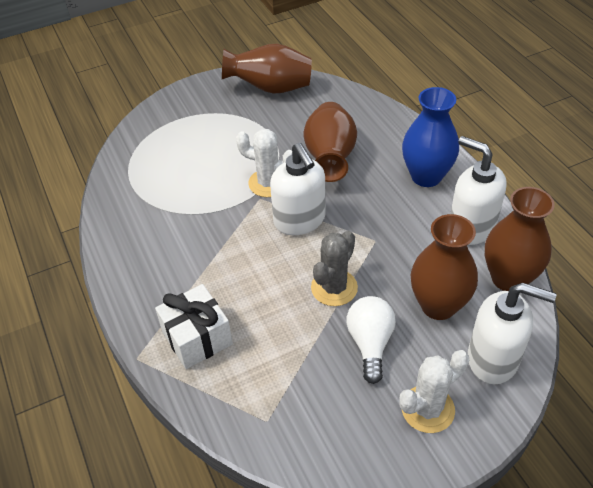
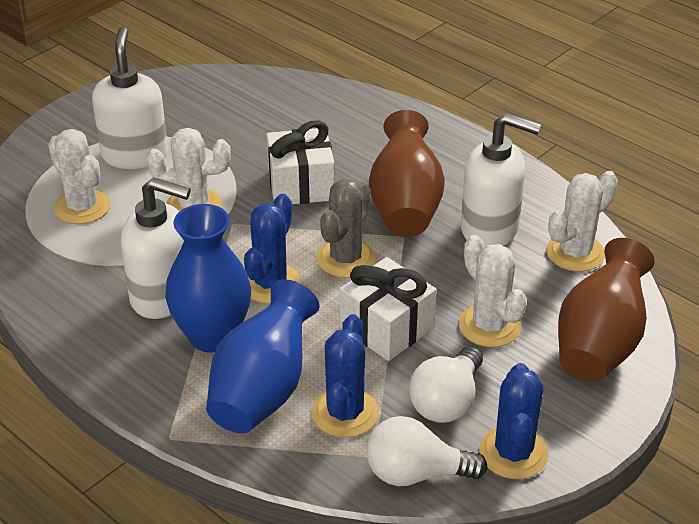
blue cactus: 0 -> 3
blue vase: 1 -> 2
brown vase: 4 -> 2
white cactus: 2 -> 4
white gift: 1 -> 2
white light bulb: 1 -> 2

